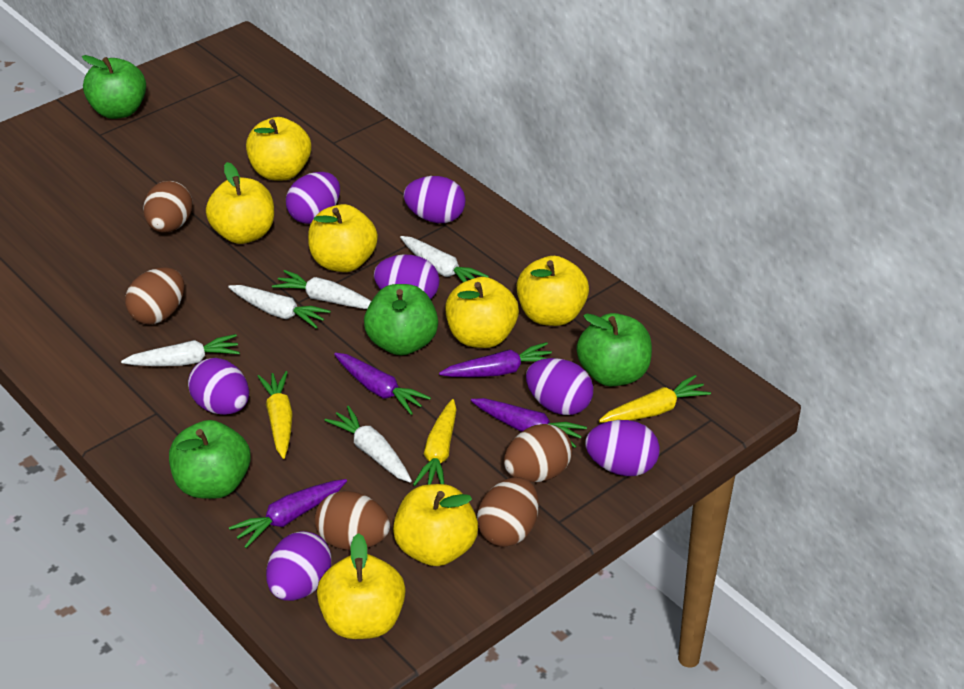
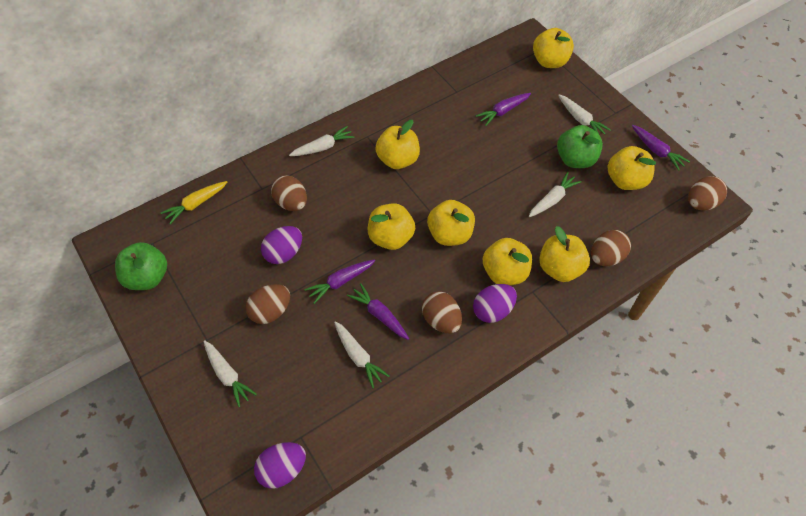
green apple: 4 -> 2
purple egg: 7 -> 3
yellow carrot: 3 -> 1

